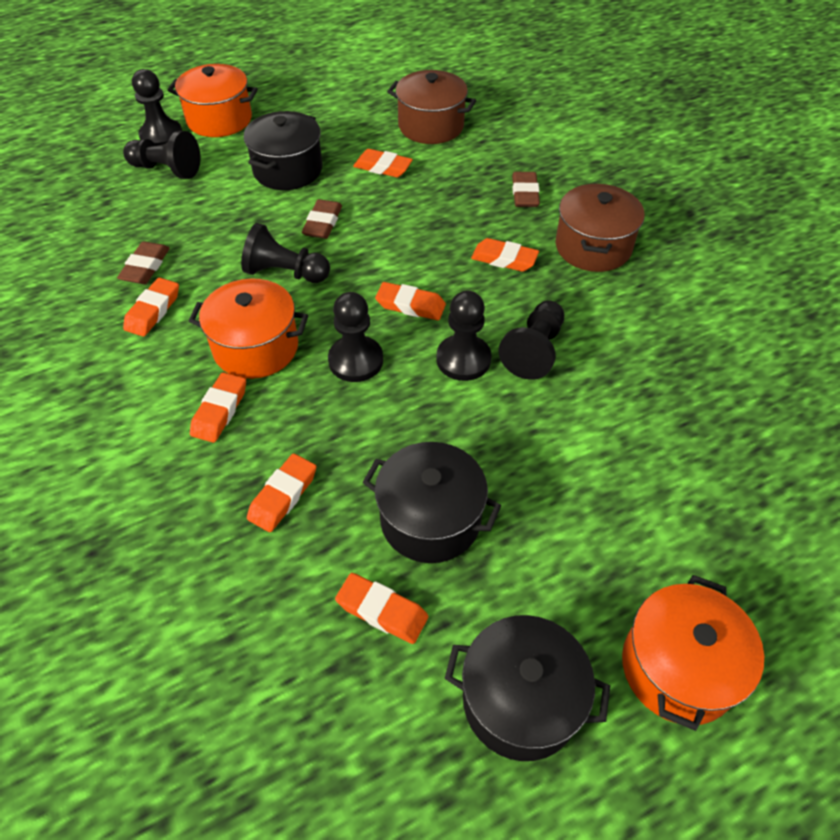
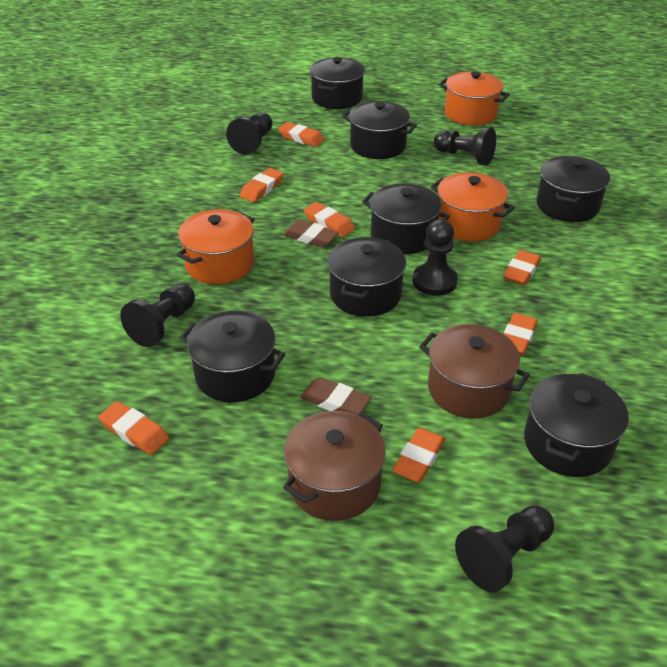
black pawn: 6 -> 5
black pot: 3 -> 7
brown eraser: 3 -> 2

